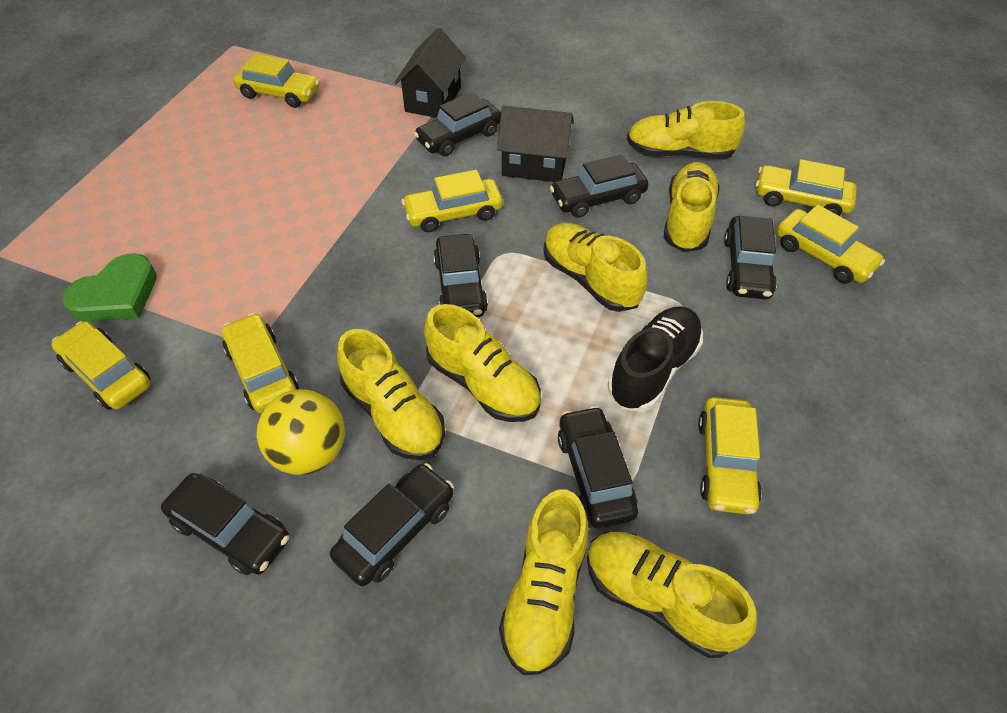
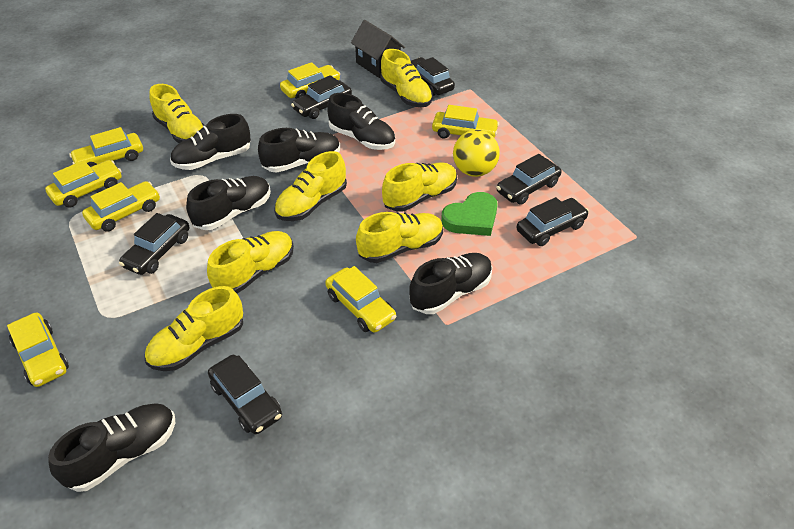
black car: 7 -> 6
black house: 2 -> 1
black shoe: 1 -> 6

